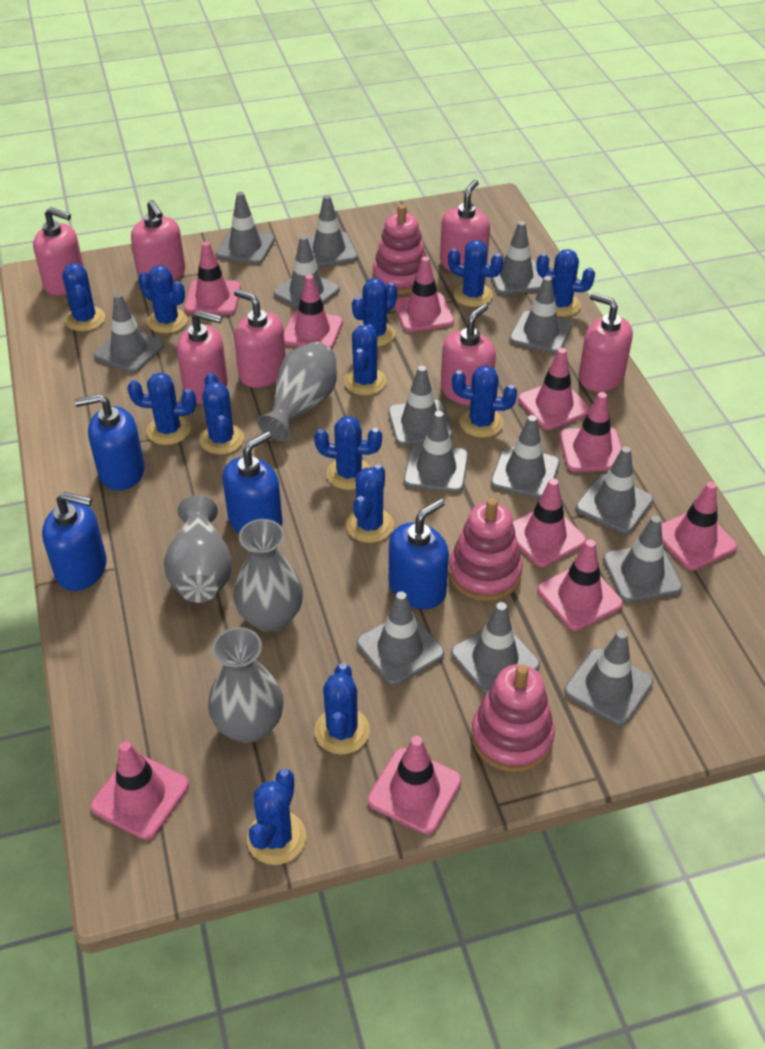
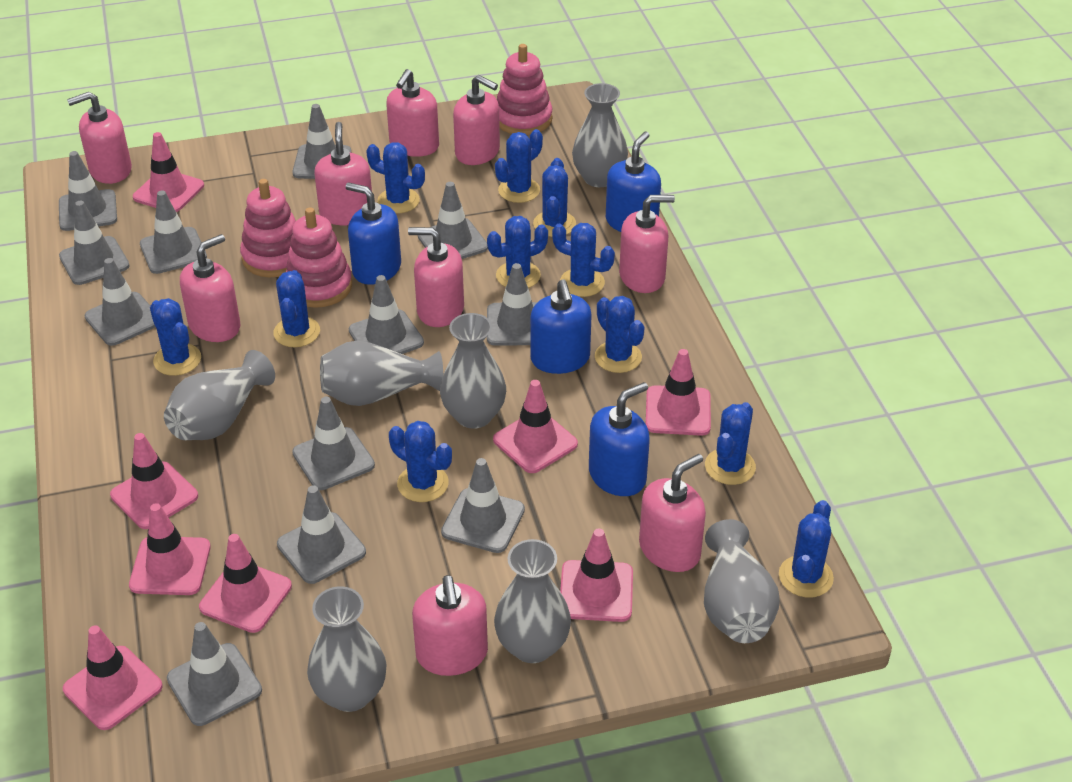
blue cactus: 13 -> 11
grey traffic cone: 14 -> 12
grey vase: 4 -> 7
pink soap dispenser: 7 -> 9
pink traffic cone: 10 -> 8

